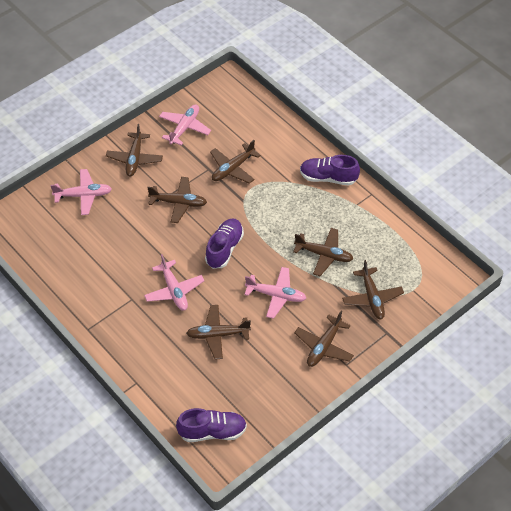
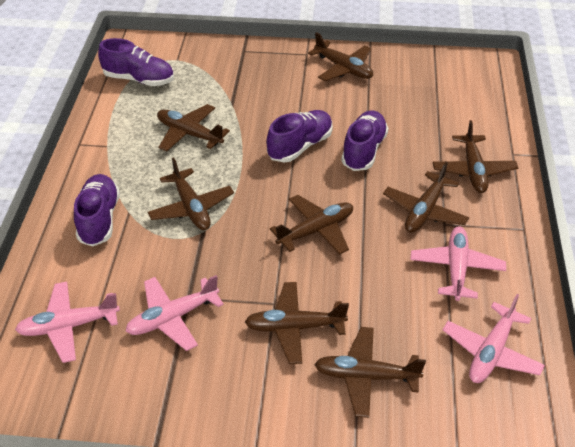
brown plane: 7 -> 8
purple shoe: 3 -> 4

